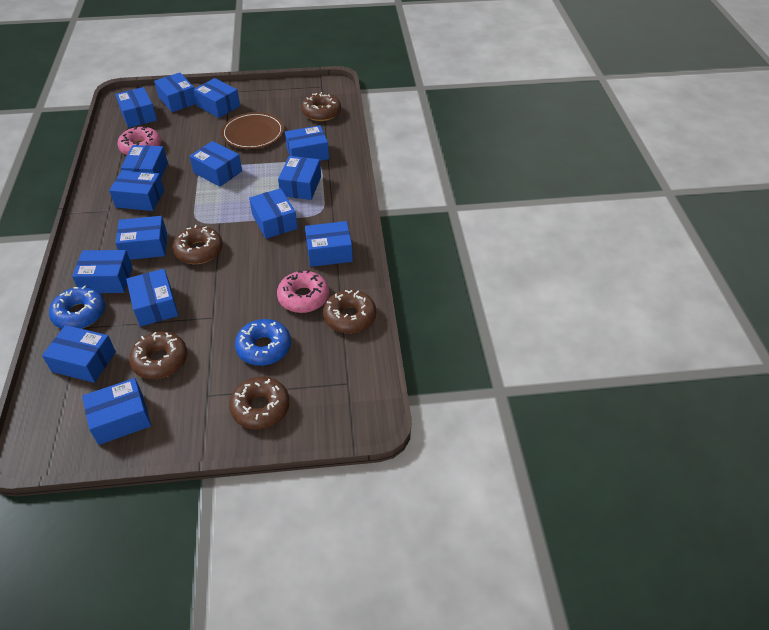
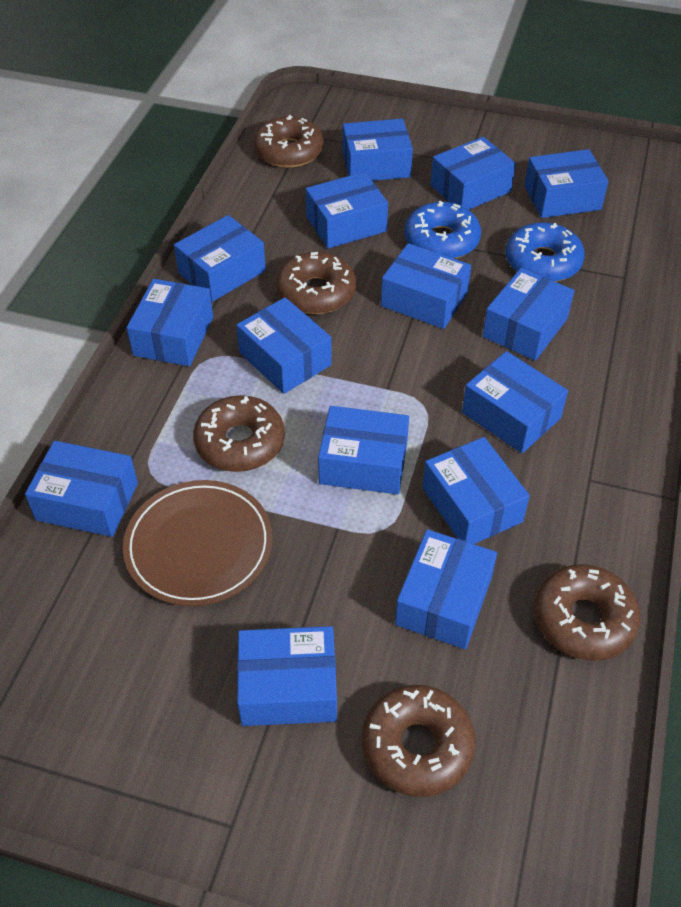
pink donut: 2 -> 0

